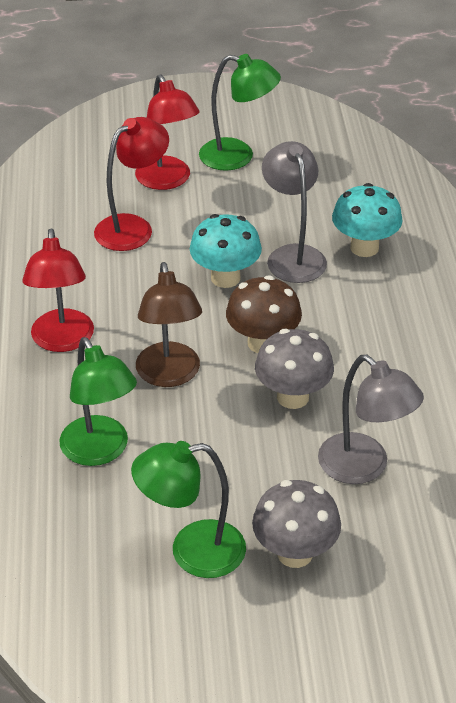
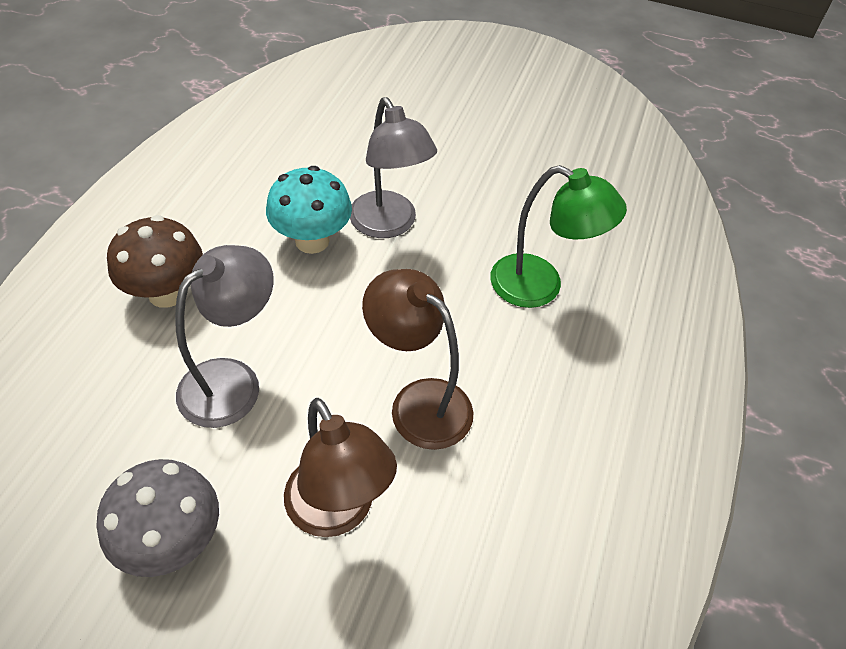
brown lamp: 1 -> 2
green lamp: 3 -> 1
grey mushroom: 2 -> 1
red lamp: 3 -> 0
turquoise mushroom: 2 -> 1

